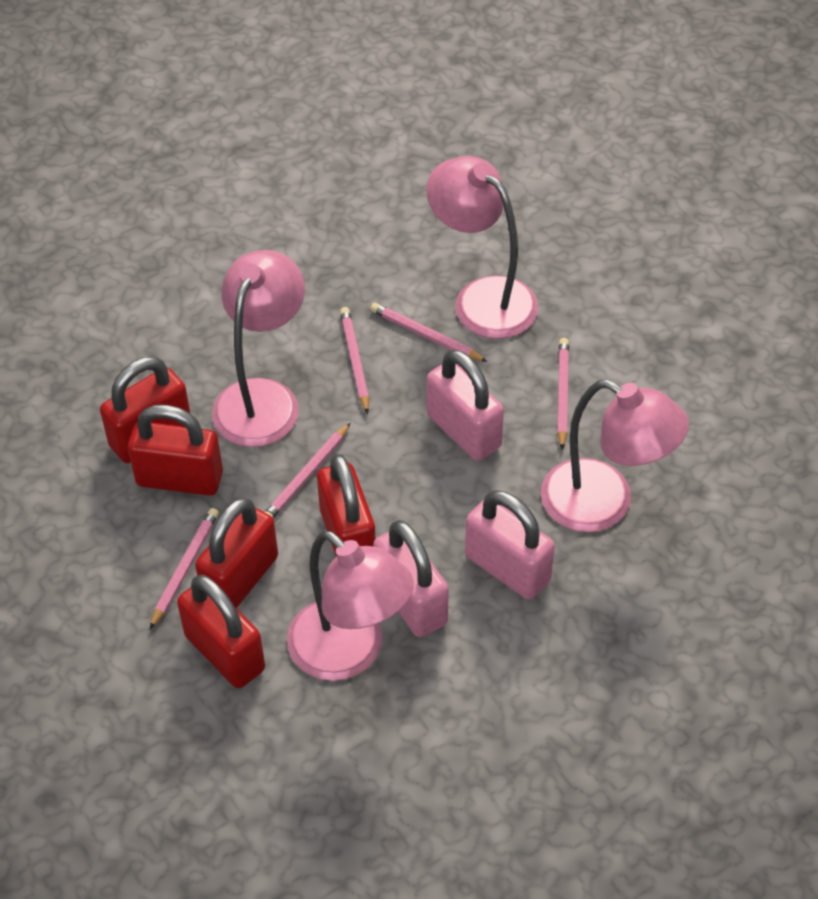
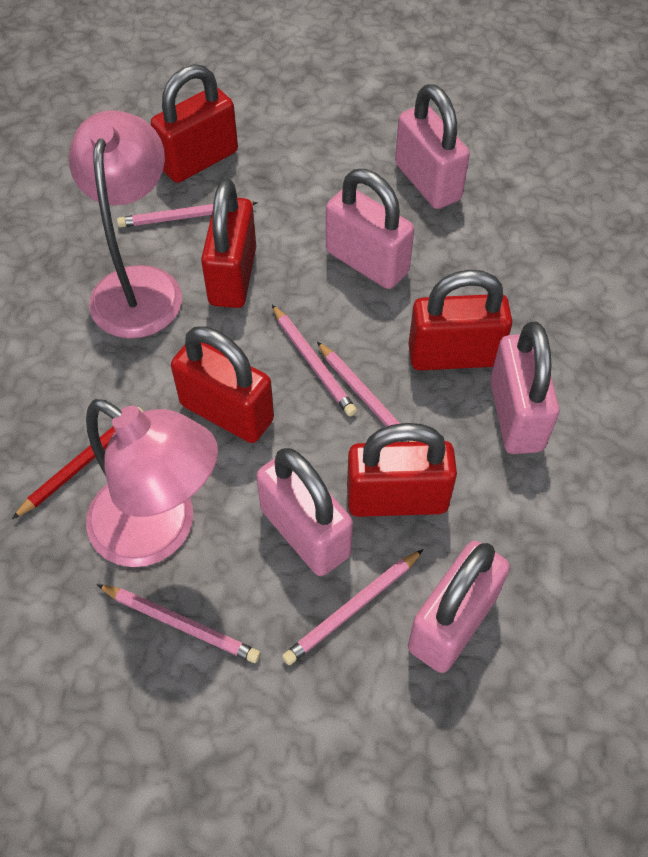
pink lamp: 4 -> 2
pink padlock: 3 -> 5
red pencil: 0 -> 1

